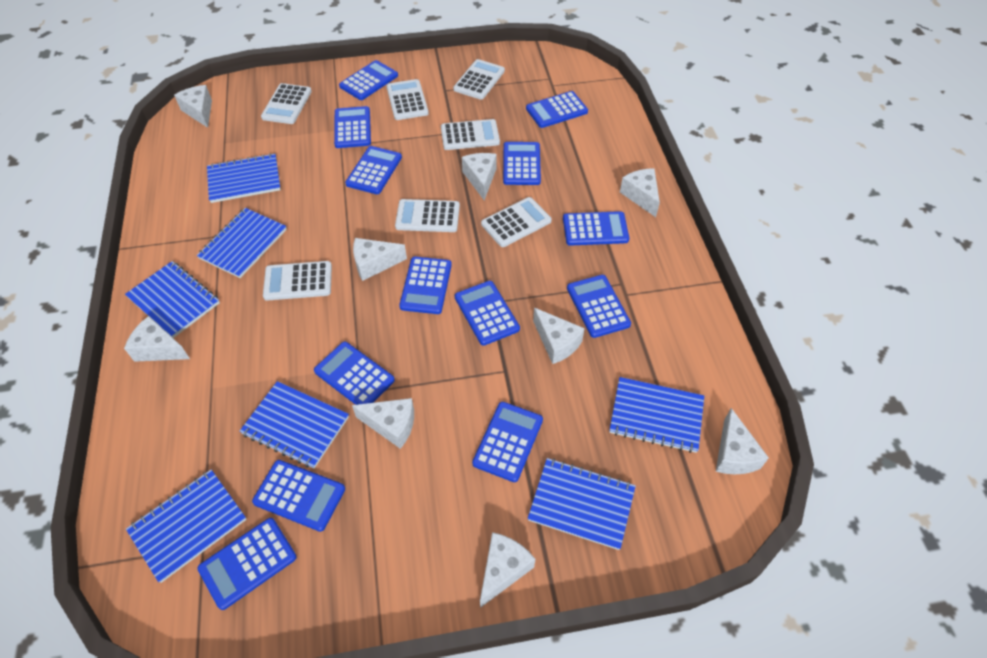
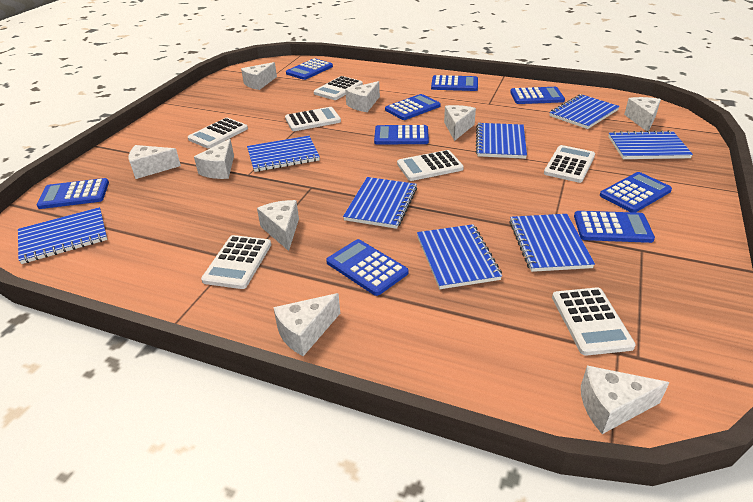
blue calculator: 13 -> 9
blue notebook: 7 -> 8

